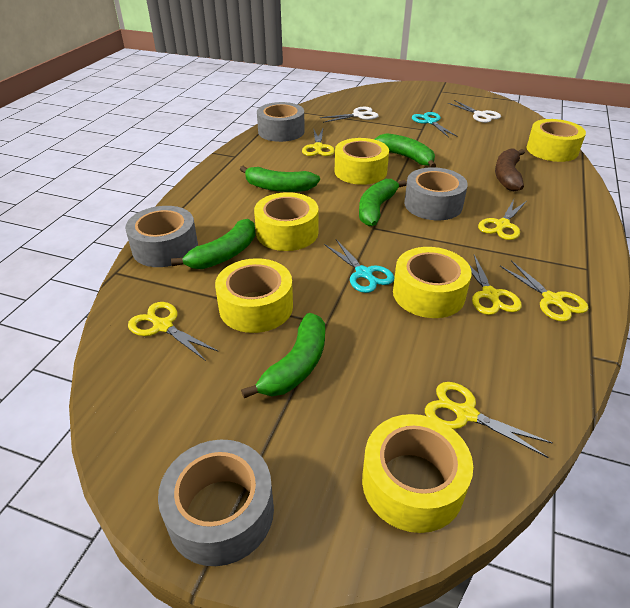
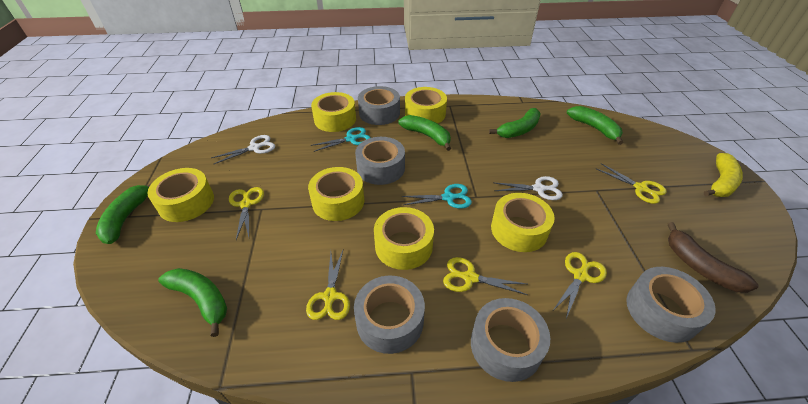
grey tape: 4 -> 5
yellow banana: 0 -> 1
yellow scissors: 6 -> 5

